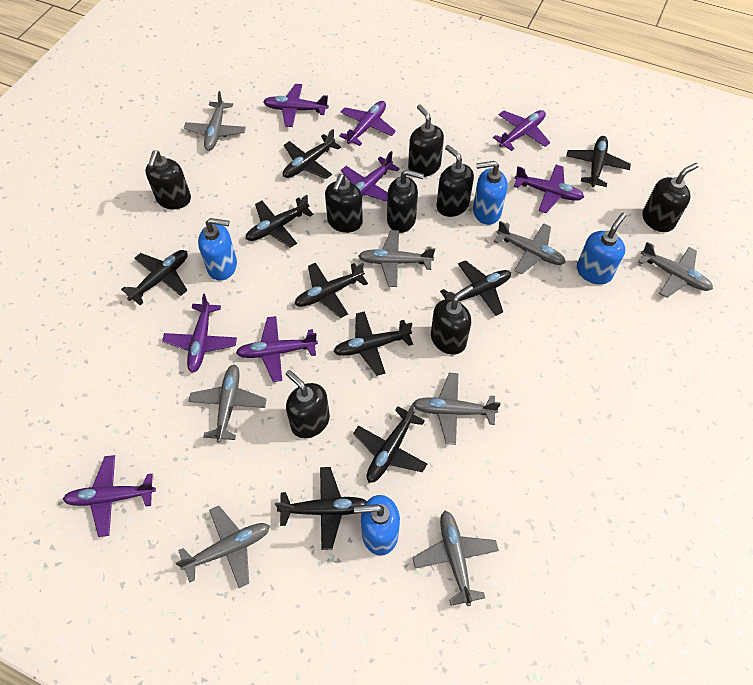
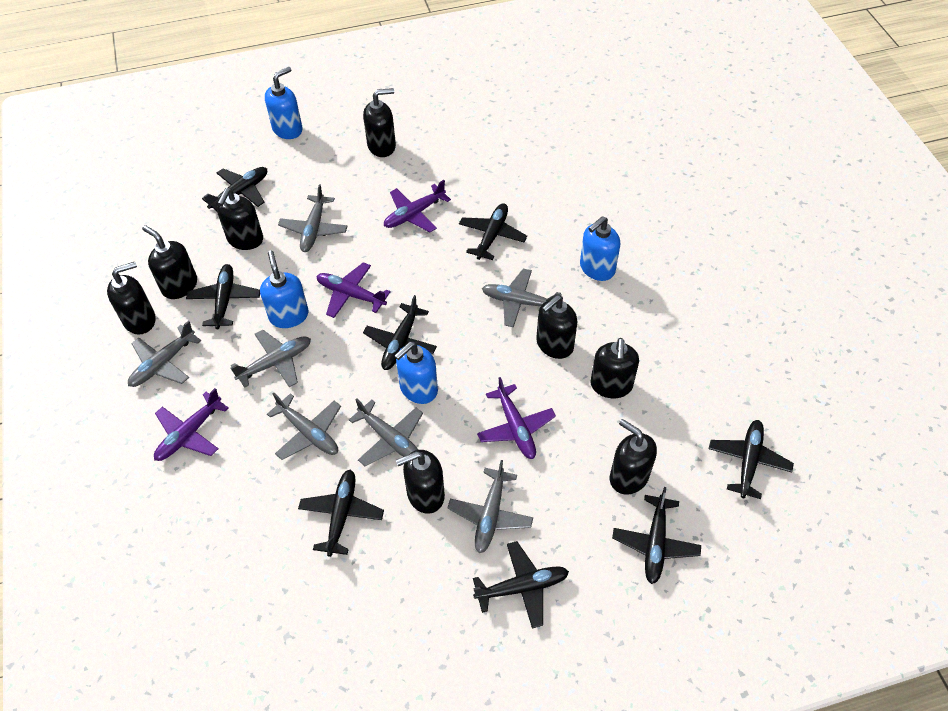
black plane: 9 -> 8
grey plane: 8 -> 7
purple plane: 8 -> 4

